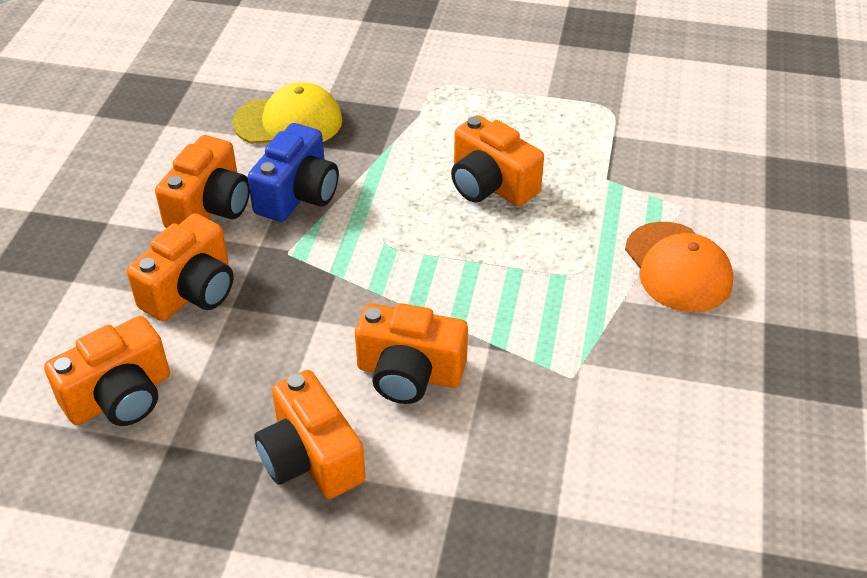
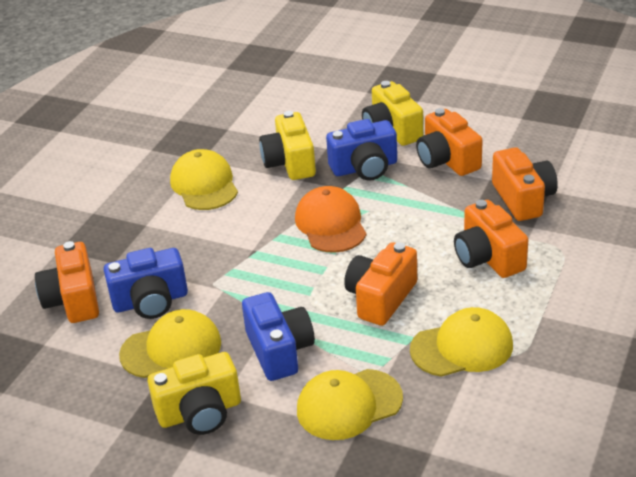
blue camera: 1 -> 3
orange camera: 6 -> 5
yellow camera: 0 -> 3
yellow cap: 1 -> 4

